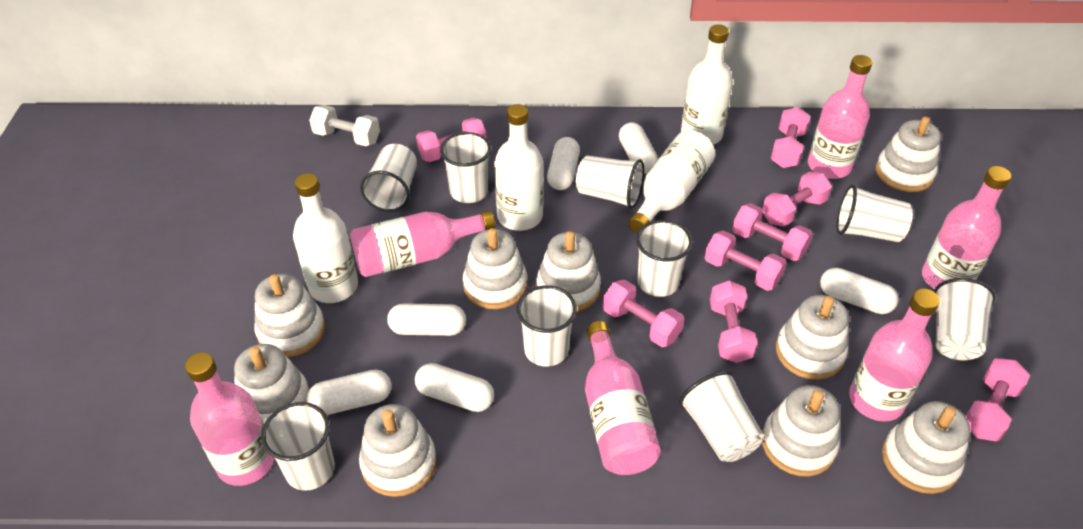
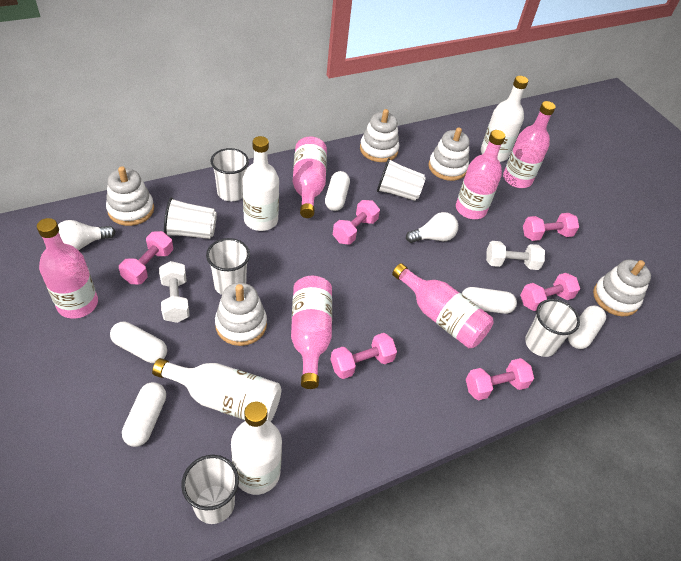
pink dumbbell: 8 -> 6
white capsule: 6 -> 5
white cup: 9 -> 6
white dumbbell: 1 -> 2
white light bulb: 0 -> 2
white stacking toy: 9 -> 5

